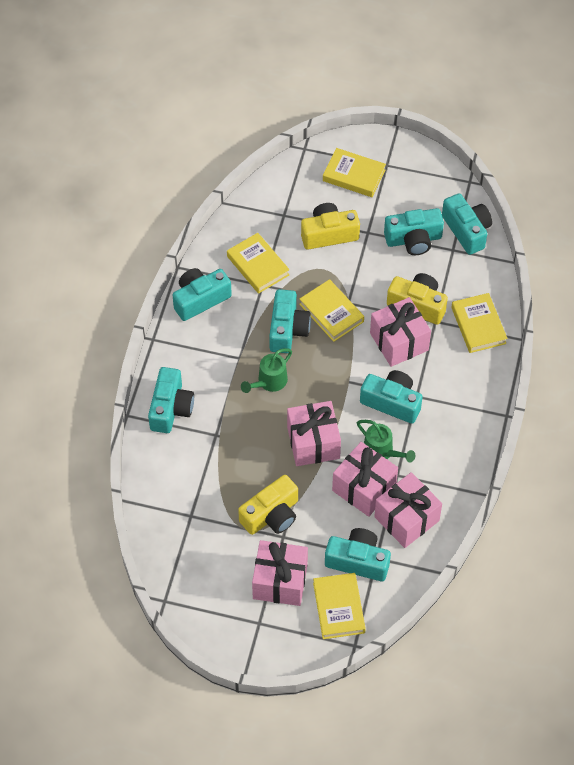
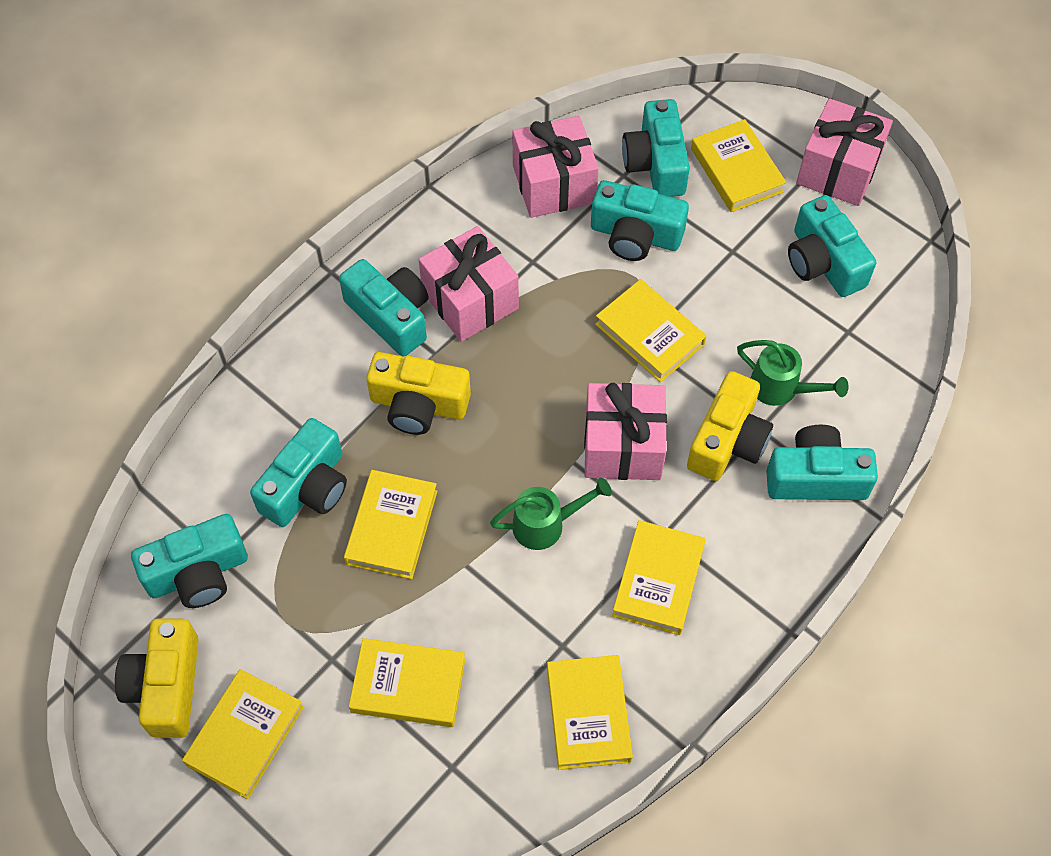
pink gift: 5 -> 4
yellow book: 5 -> 7

